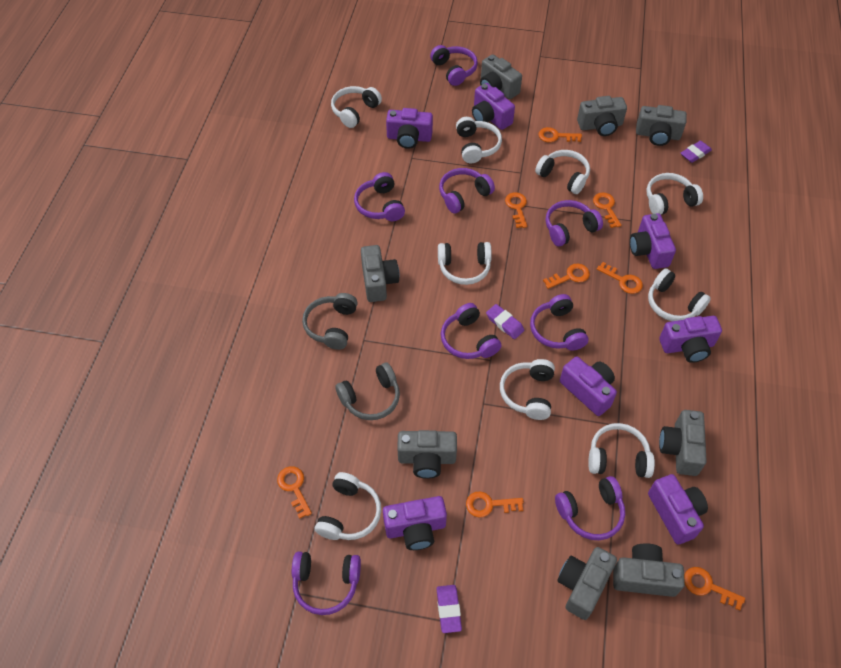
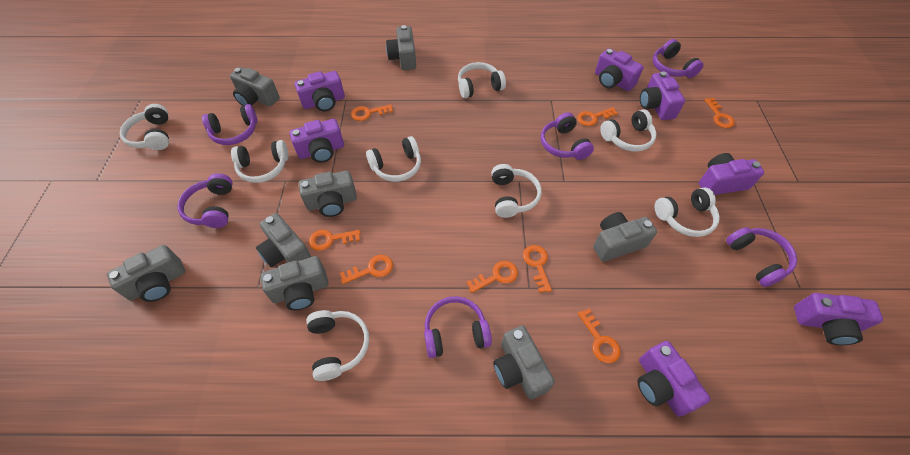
grey headphones: 2 -> 0
purple eraser: 3 -> 0
purple headphones: 8 -> 6
white headphones: 9 -> 8

